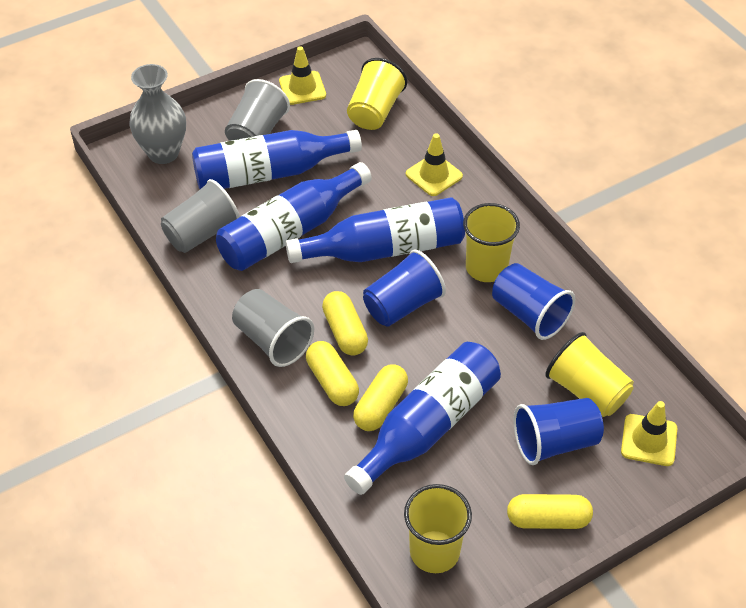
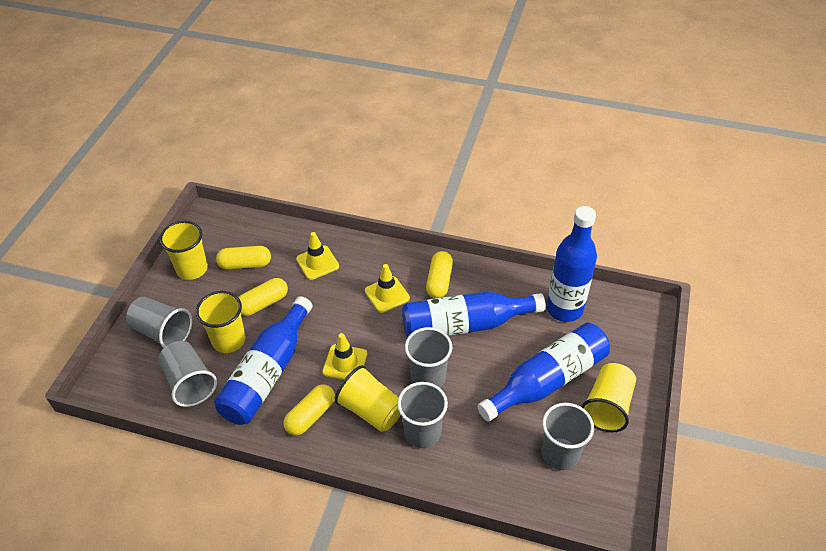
blue cup: 3 -> 0
grey cup: 3 -> 5
grey vase: 1 -> 0

